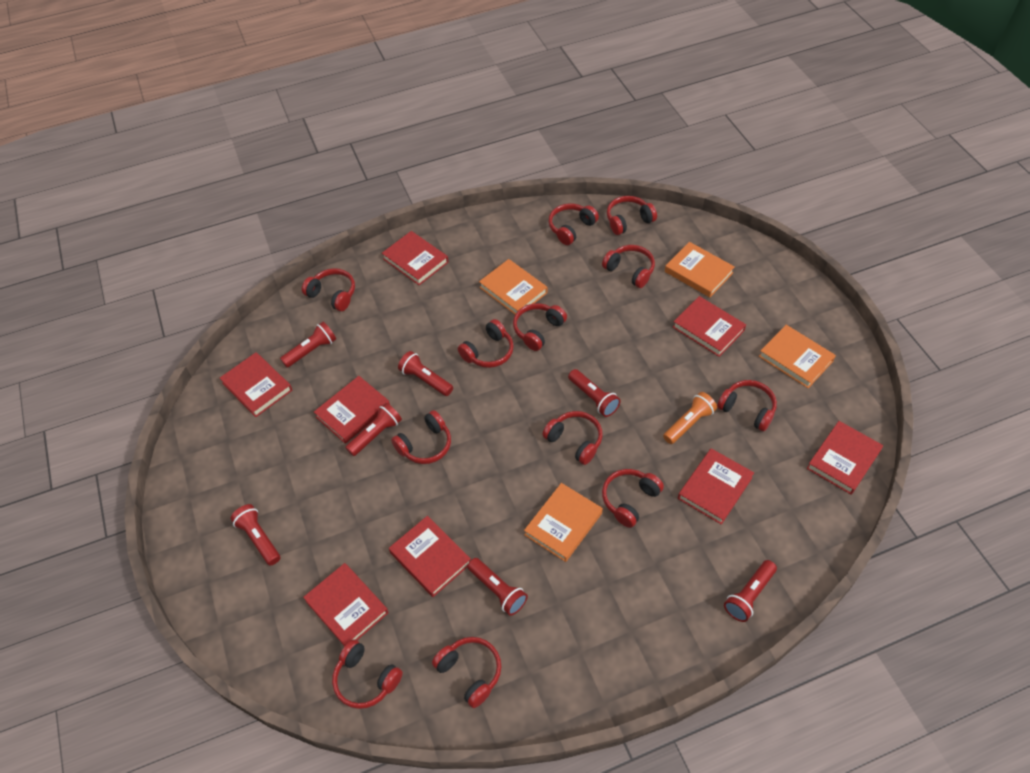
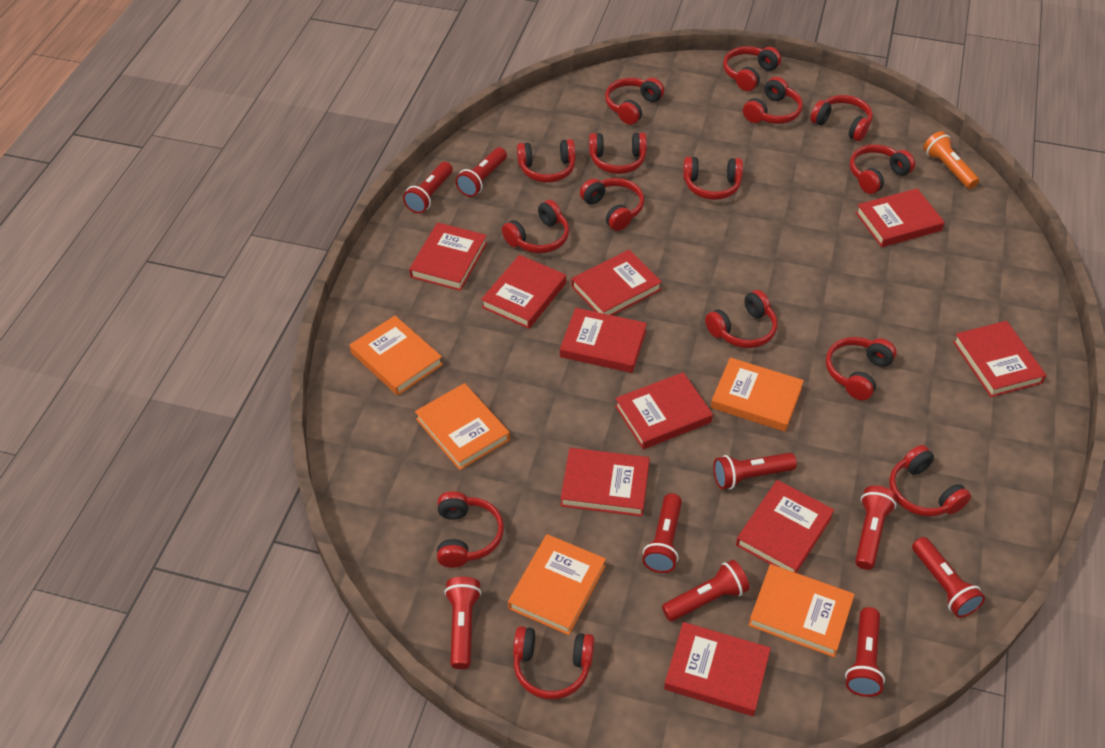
orange book: 4 -> 5
red book: 8 -> 10
red flashlight: 7 -> 9
red headphones: 12 -> 15

